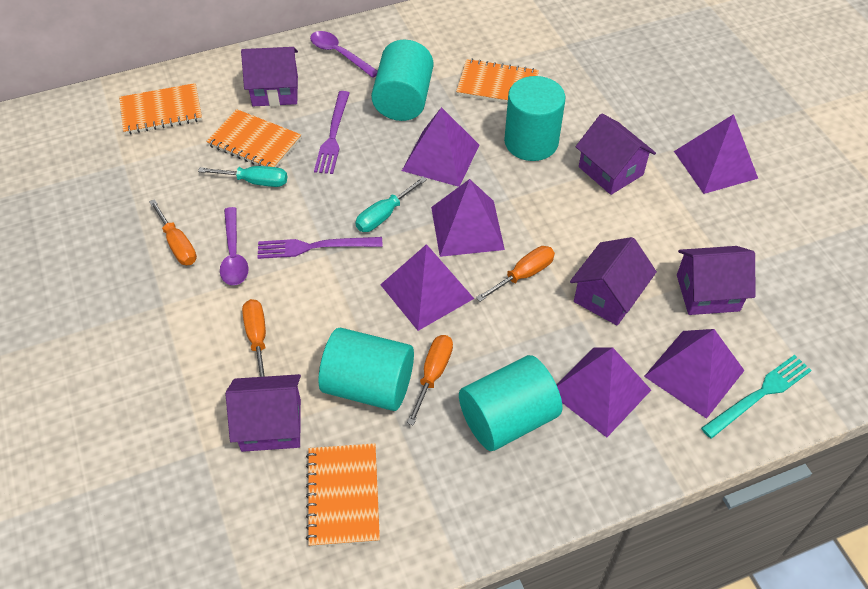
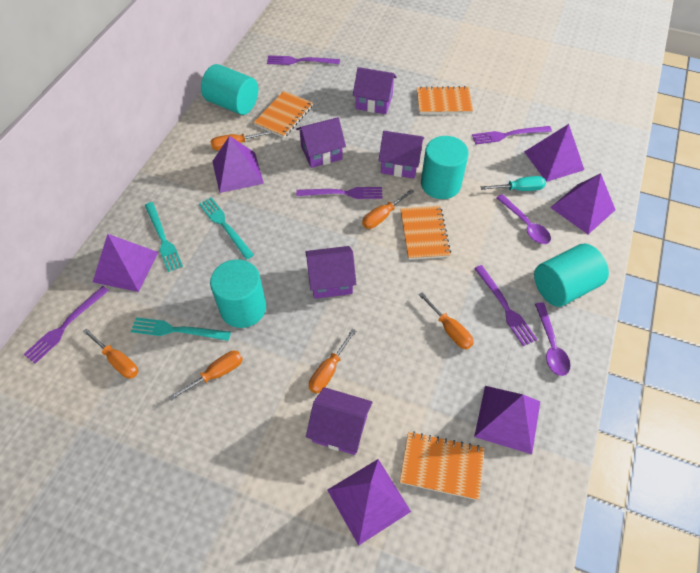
orange screwdriver: 4 -> 6
purple fork: 2 -> 5
turquoise fork: 1 -> 3
turquoise screwdriver: 2 -> 1

